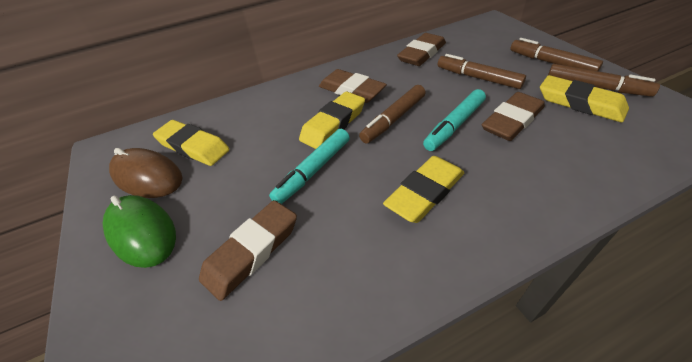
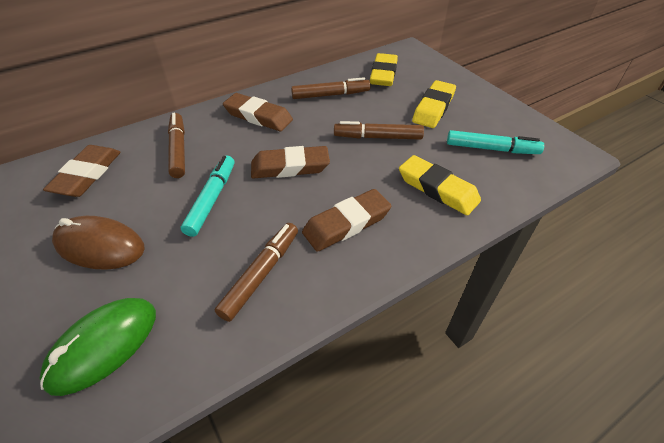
yellow eraser: 4 -> 3

